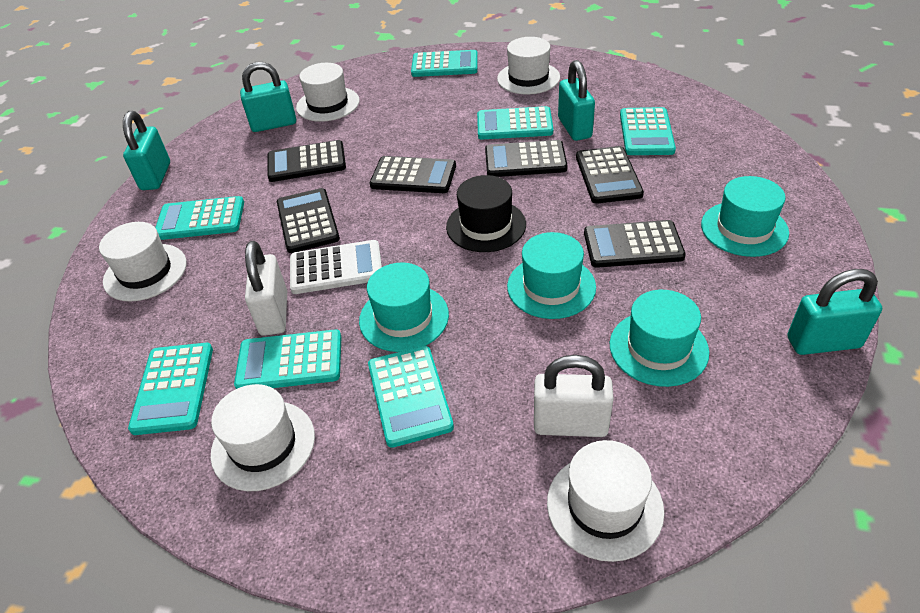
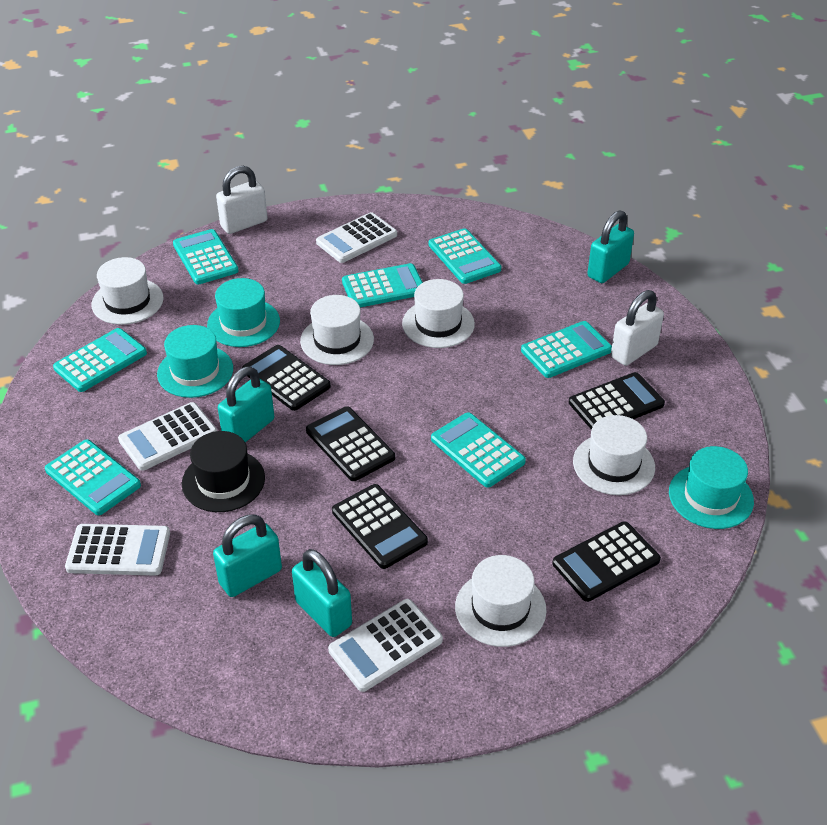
black calculator: 6 -> 5
turquoise hat: 4 -> 3
white calculator: 1 -> 4

